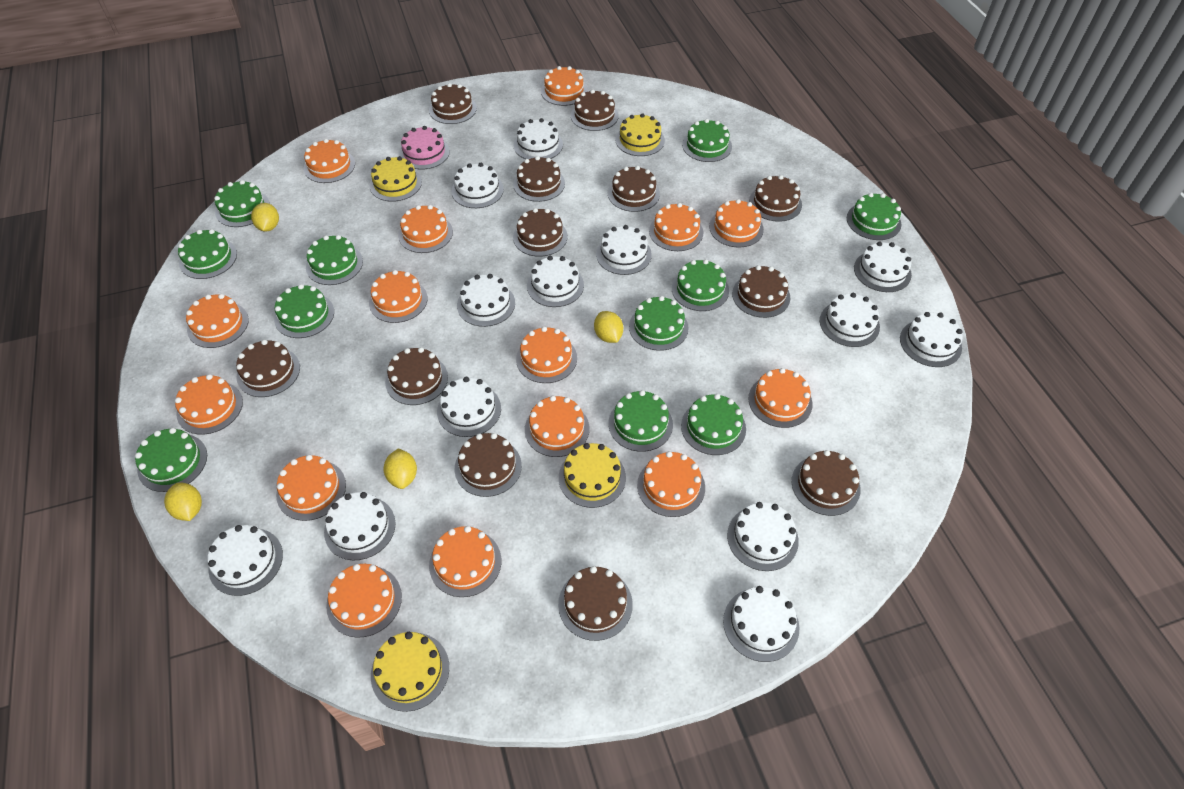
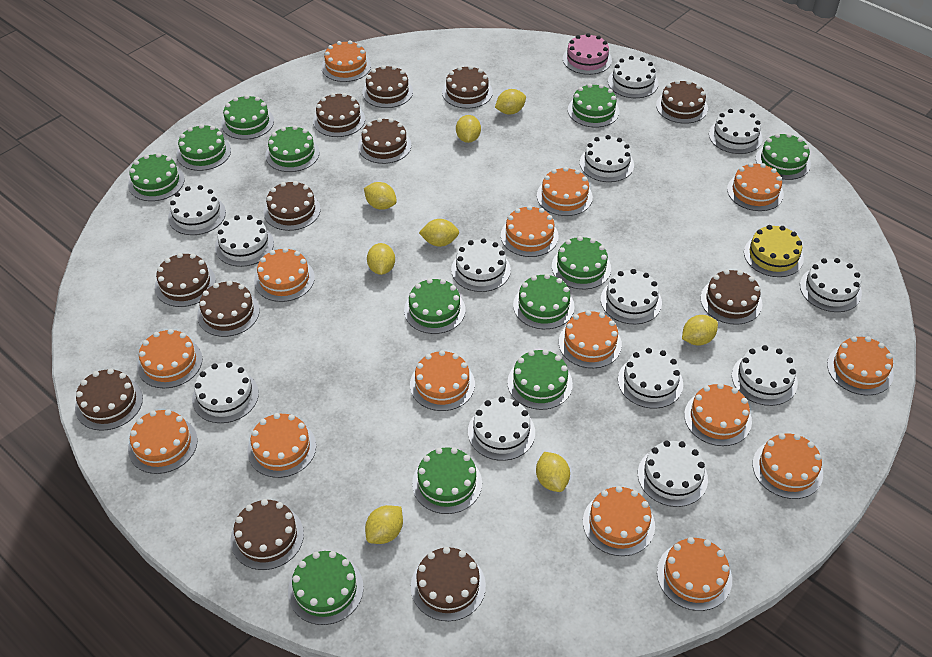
green cake: 11 -> 12
yellow cake: 4 -> 1
yellow lemon: 4 -> 8

